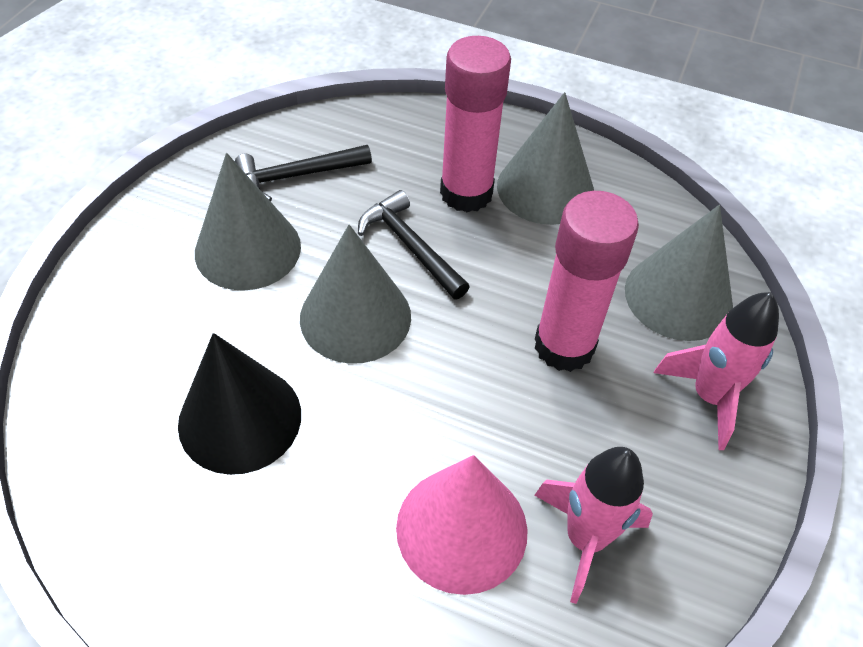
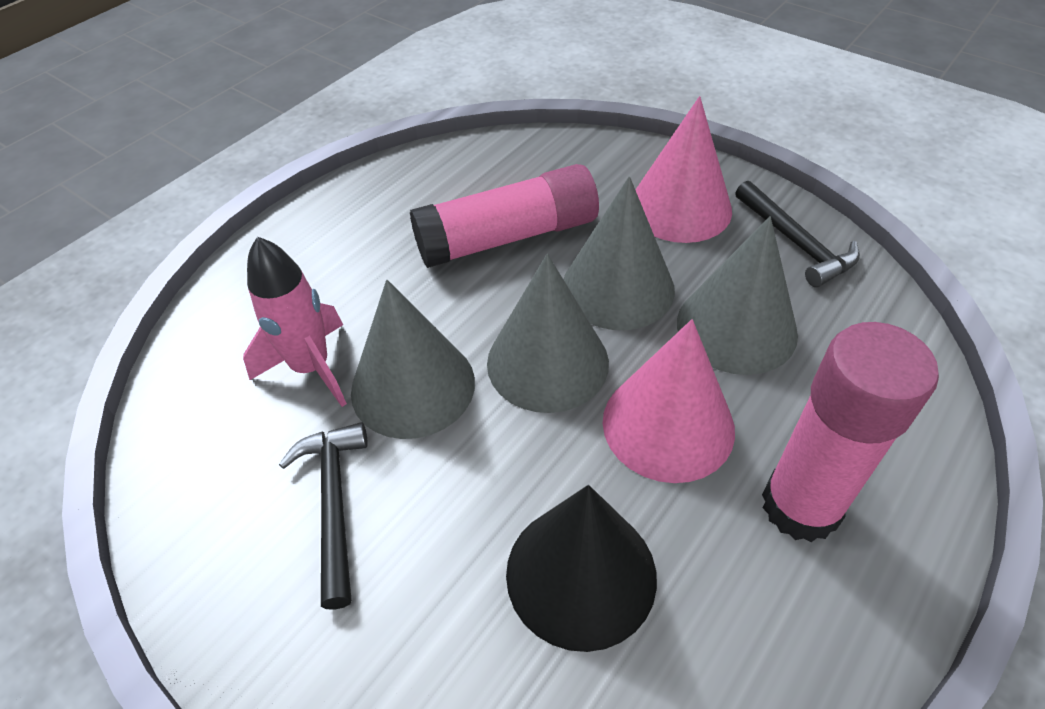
pink cone: 1 -> 2
pink rocket: 2 -> 1

